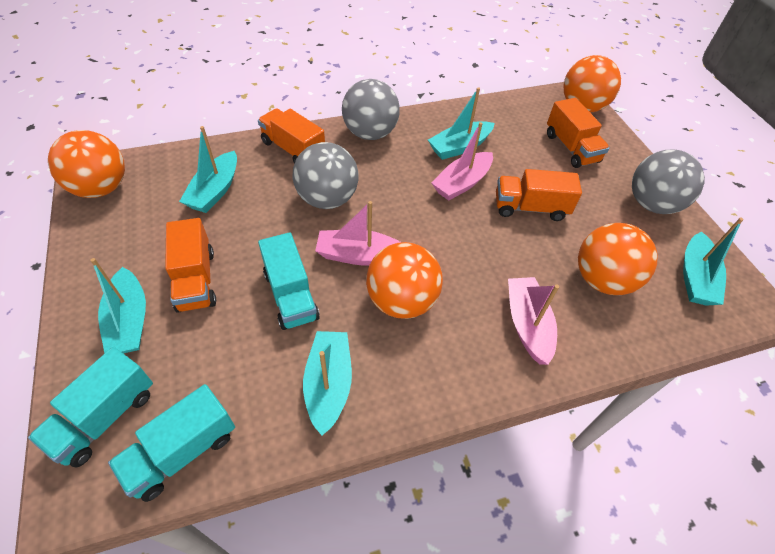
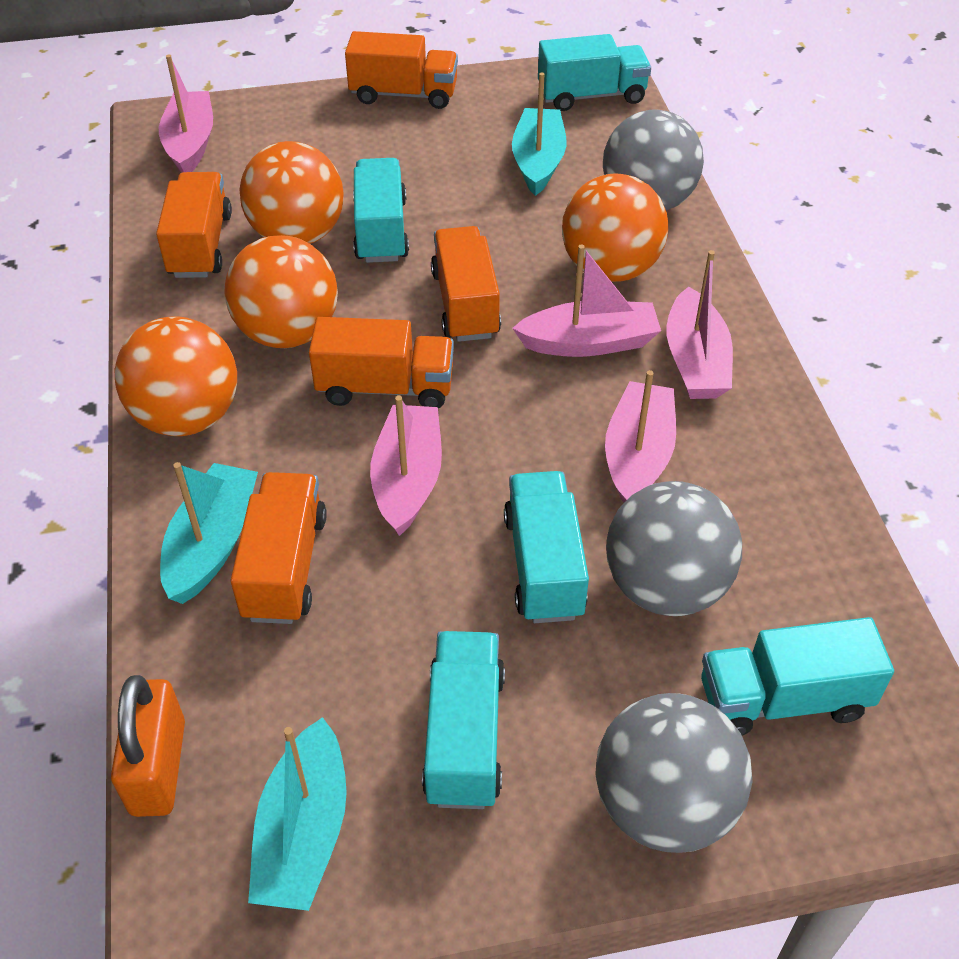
orange padlock: 0 -> 1
orange truck: 4 -> 5
pink boat: 3 -> 5
turquoise boat: 5 -> 3
turquoise truck: 3 -> 5

